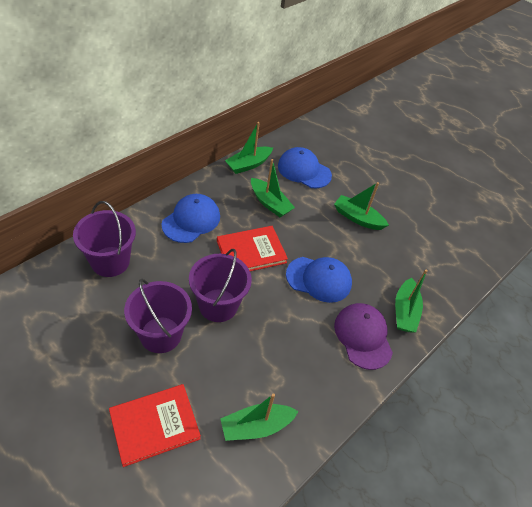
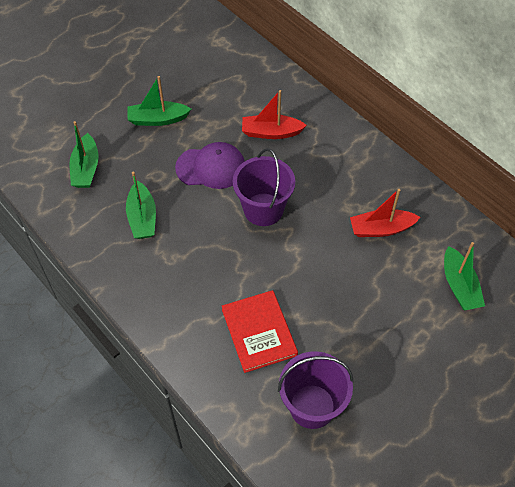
blue cap: 3 -> 0
green boat: 5 -> 4
purple bucket: 3 -> 2
red boat: 0 -> 2
red book: 2 -> 1

